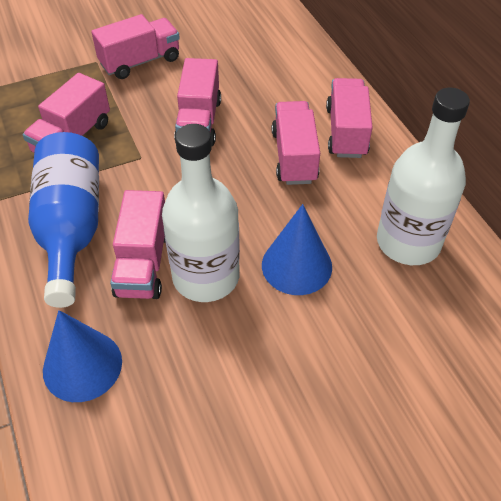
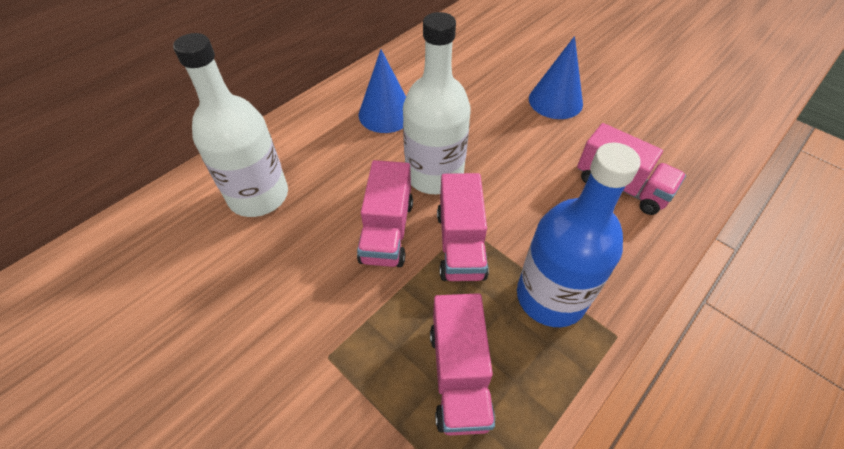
pink truck: 6 -> 4

